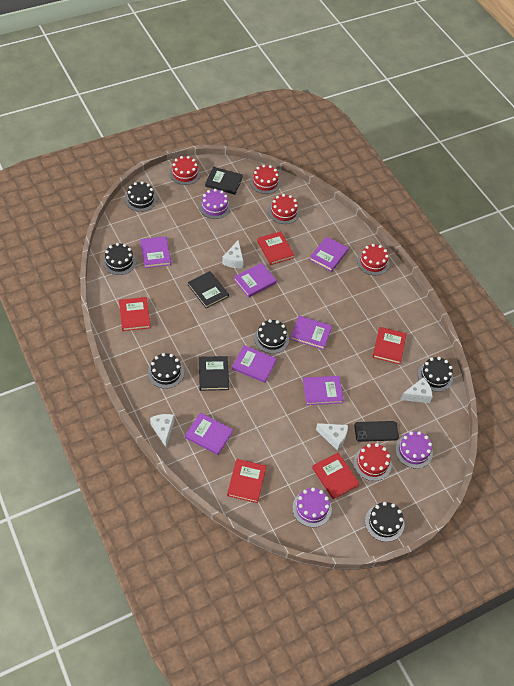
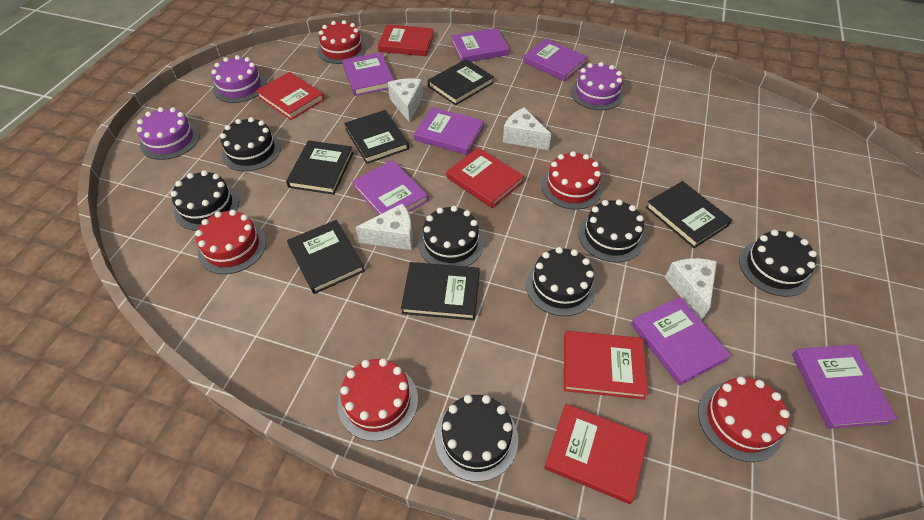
black book: 3 -> 6
black cake: 6 -> 7
black phone: 1 -> 0

